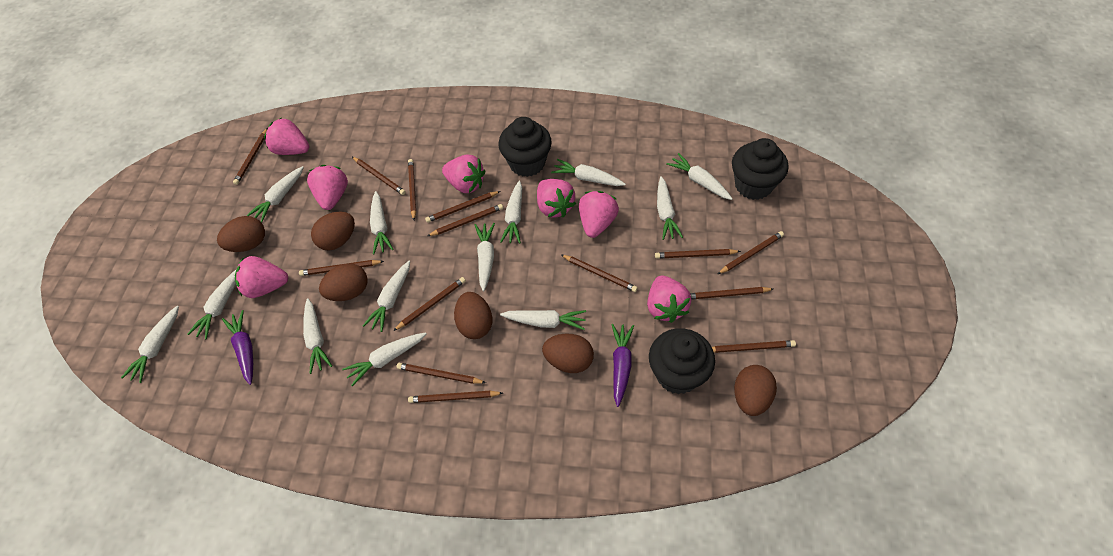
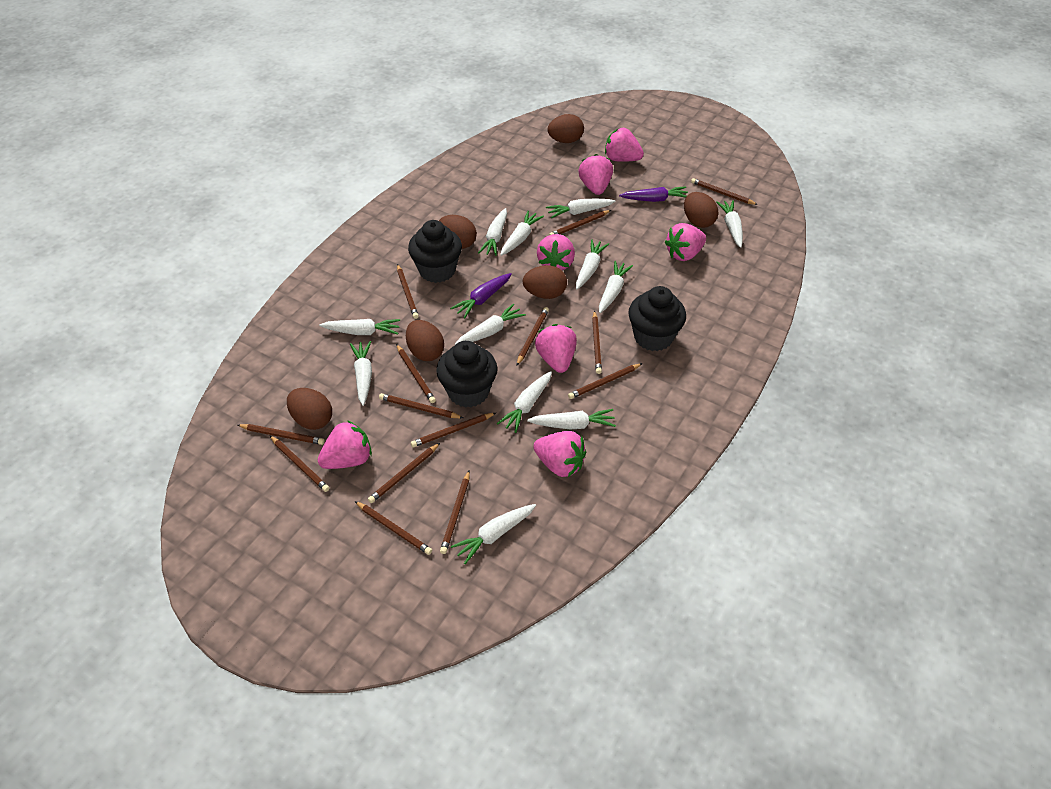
white carrot: 13 -> 12

